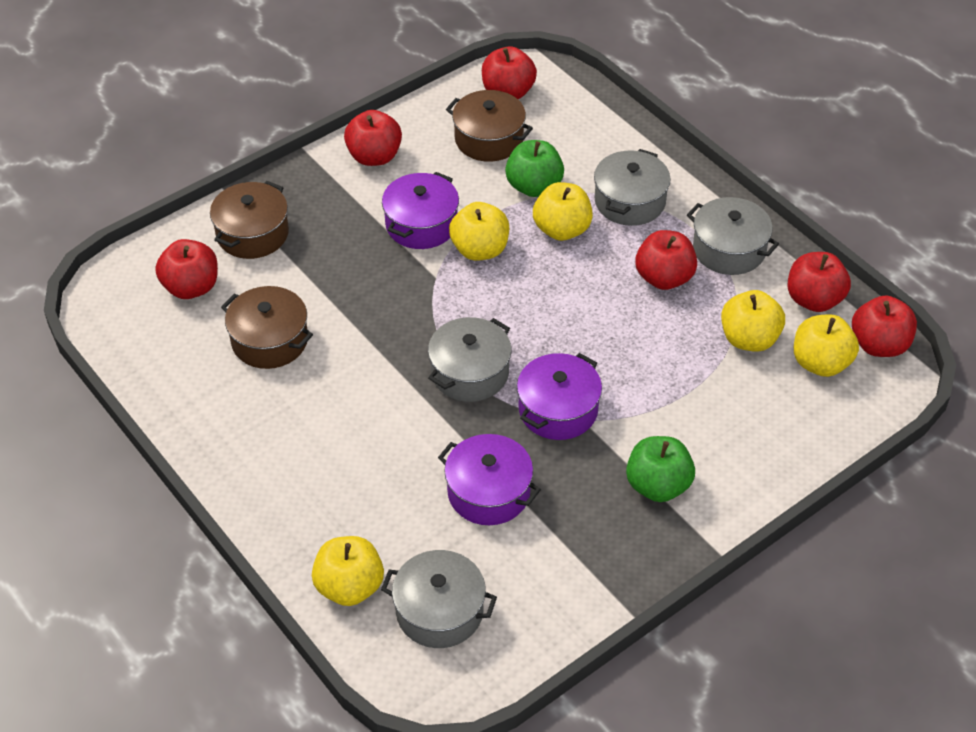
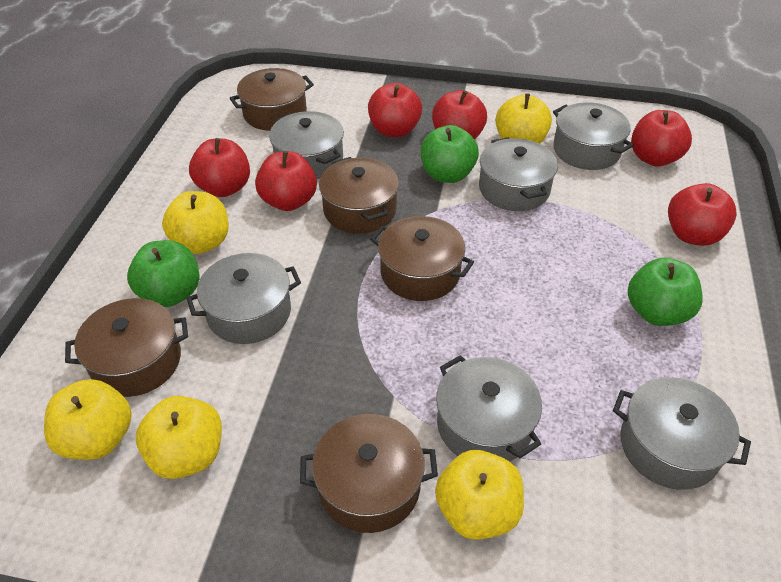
brown pot: 3 -> 5
green apple: 2 -> 3
grey pot: 4 -> 6
purple pot: 3 -> 0

